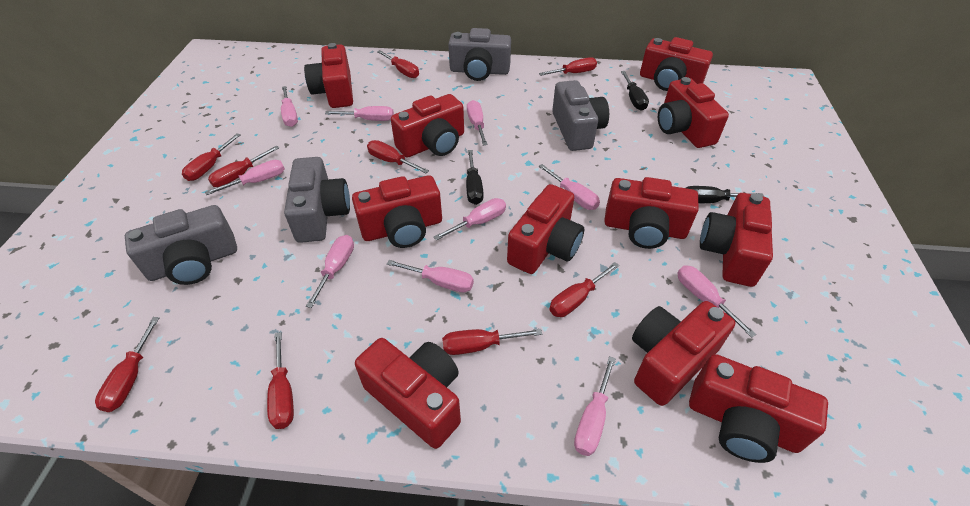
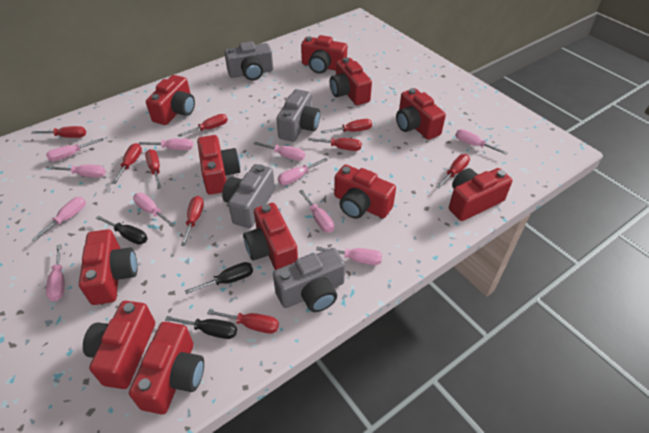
pink screwdriver: 10 -> 11

